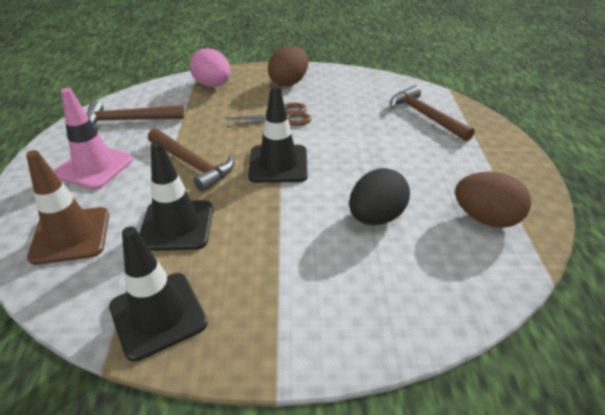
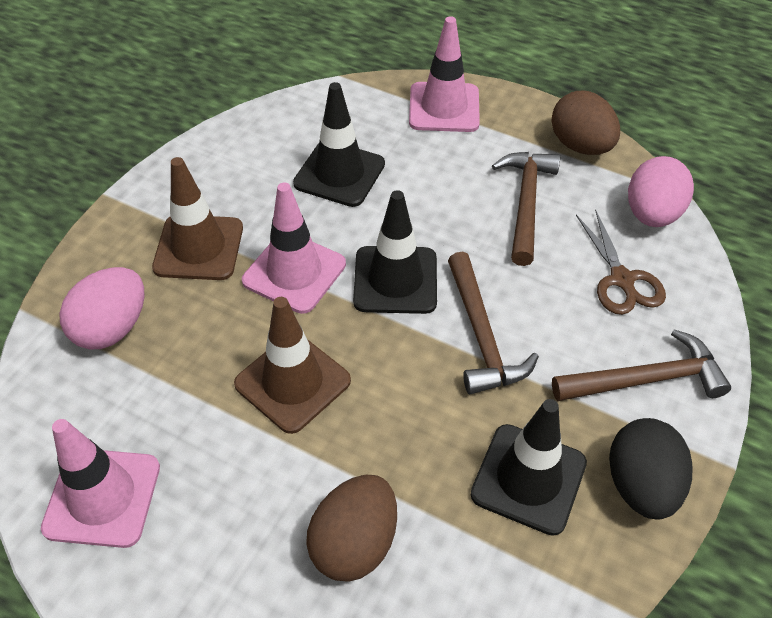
brown traffic cone: 1 -> 2
pink egg: 1 -> 2
pink traffic cone: 1 -> 3

